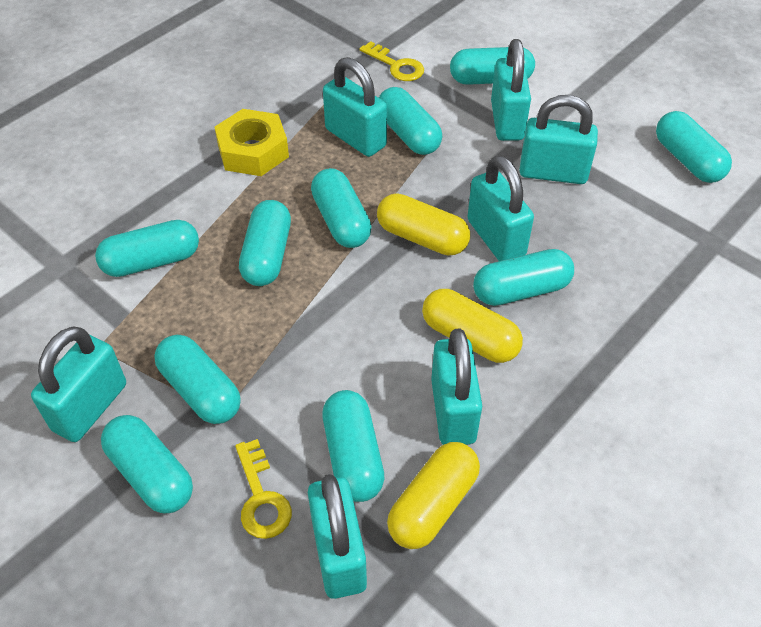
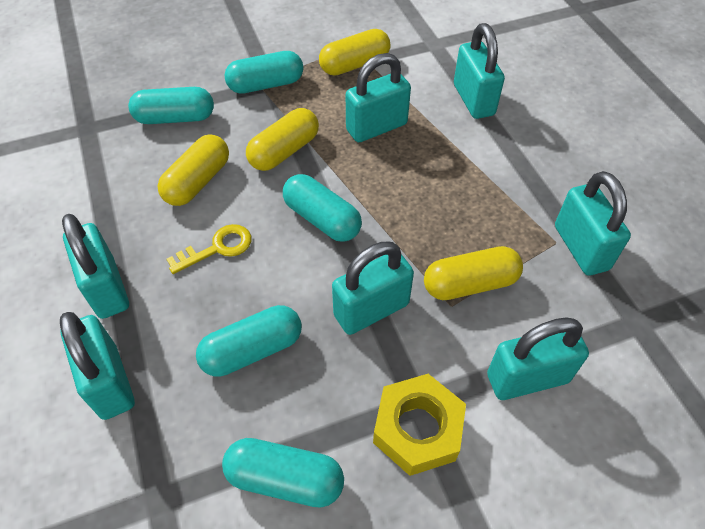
turquoise capsule: 10 -> 5
yellow capsule: 3 -> 4
yellow key: 2 -> 1

